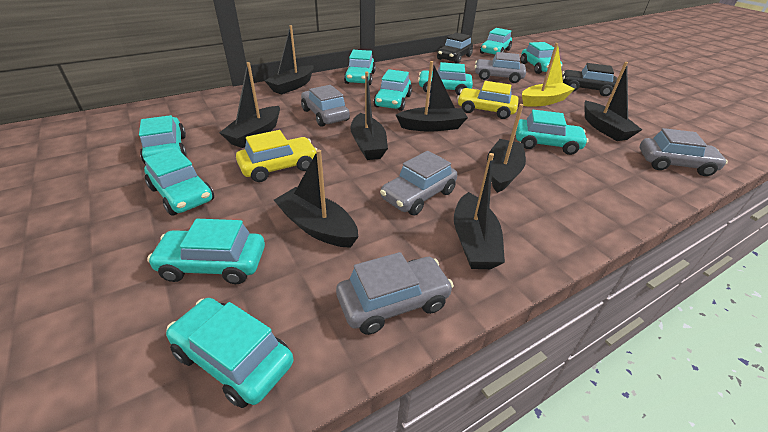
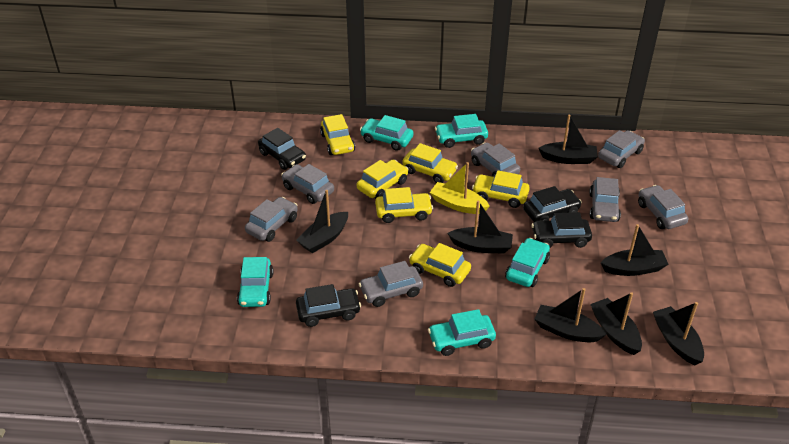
black boat: 8 -> 7
black car: 2 -> 4
grey car: 5 -> 7
turquoise car: 10 -> 5
yellow car: 2 -> 6

